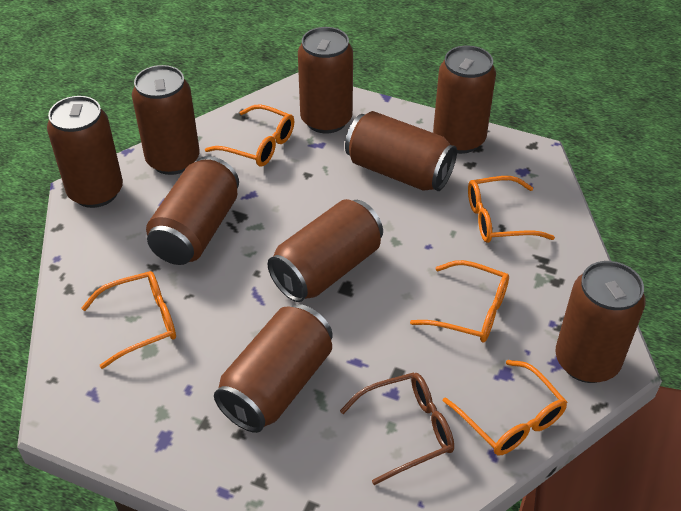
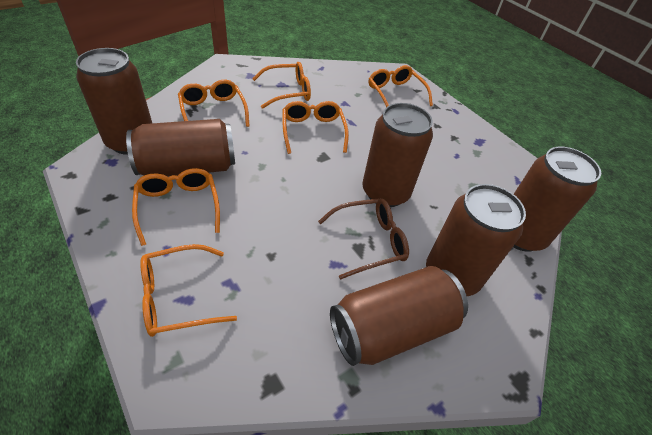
brown can: 9 -> 6
orange glasses: 5 -> 6

